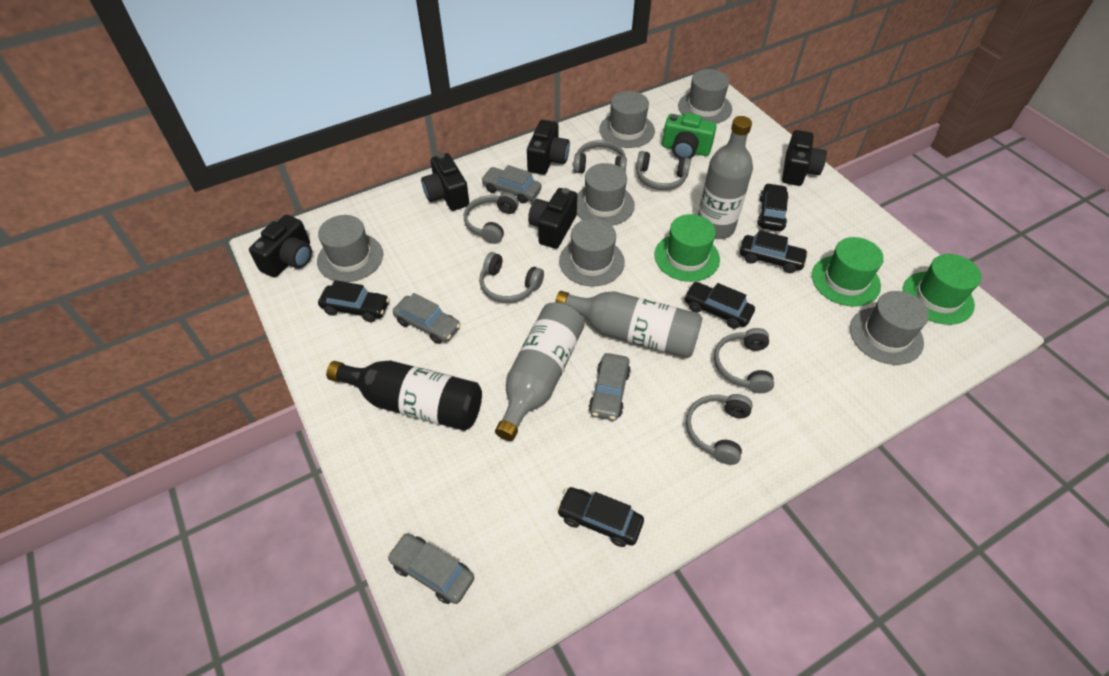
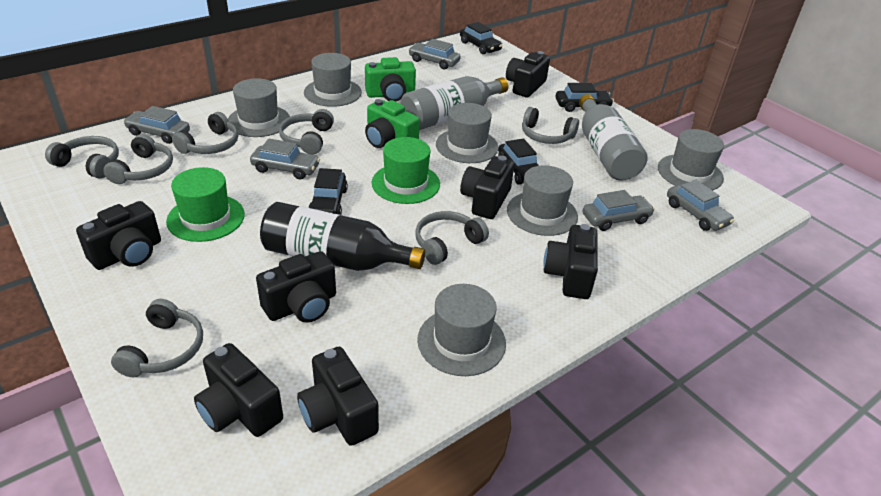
black camera: 5 -> 7
black car: 5 -> 4
green camera: 1 -> 2
green hat: 3 -> 2
grey bottle: 3 -> 2
grey car: 4 -> 5
grey headphones: 6 -> 7

